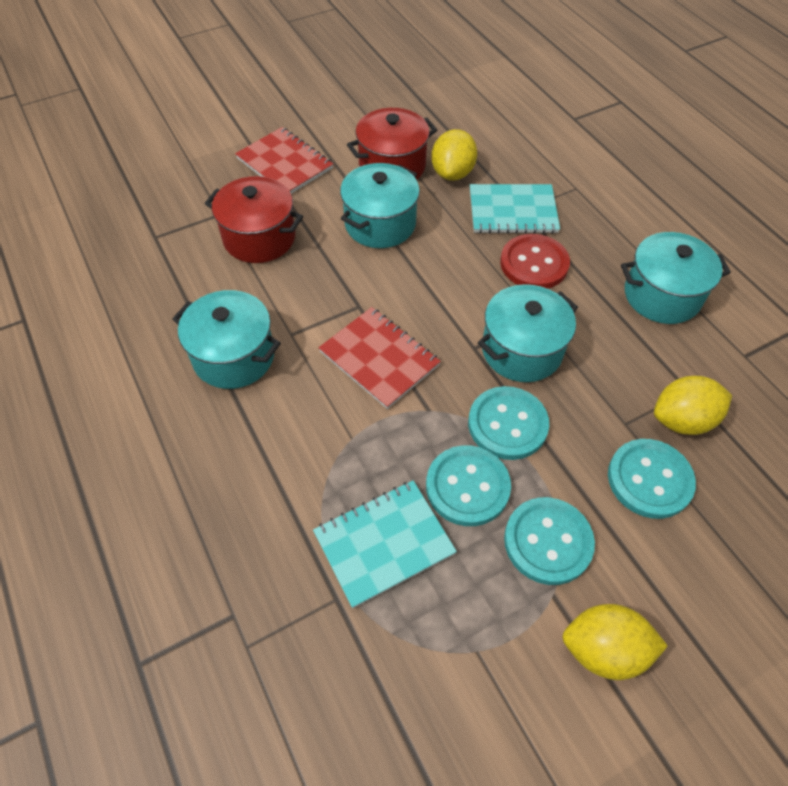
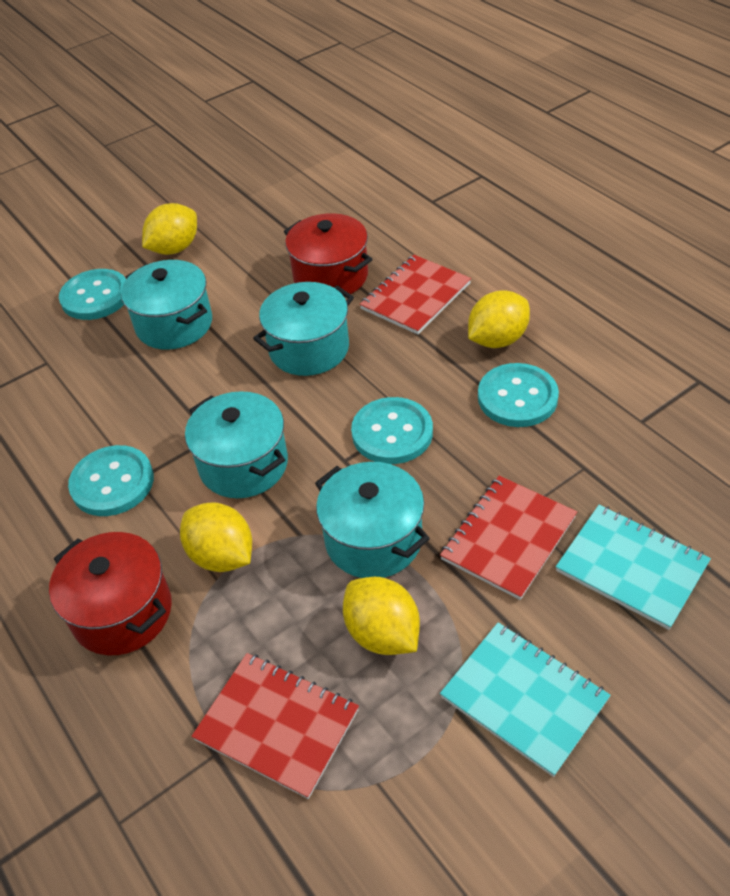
red button: 1 -> 0
red notebook: 2 -> 3
yellow lemon: 3 -> 4

